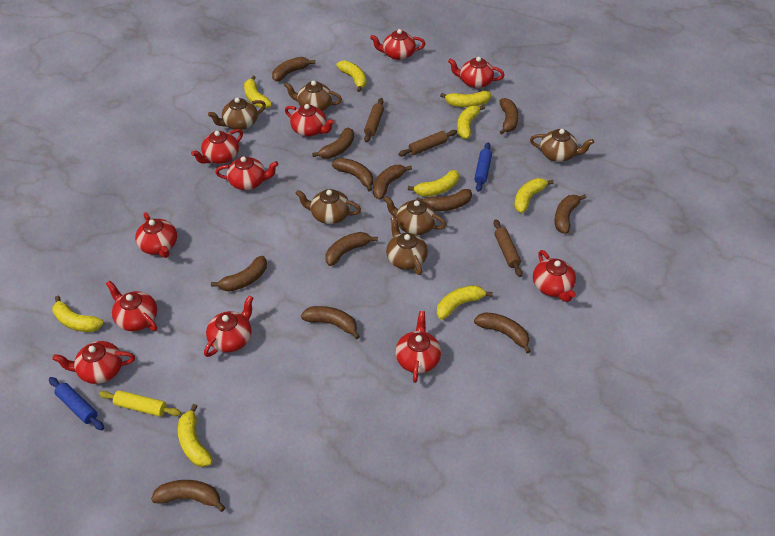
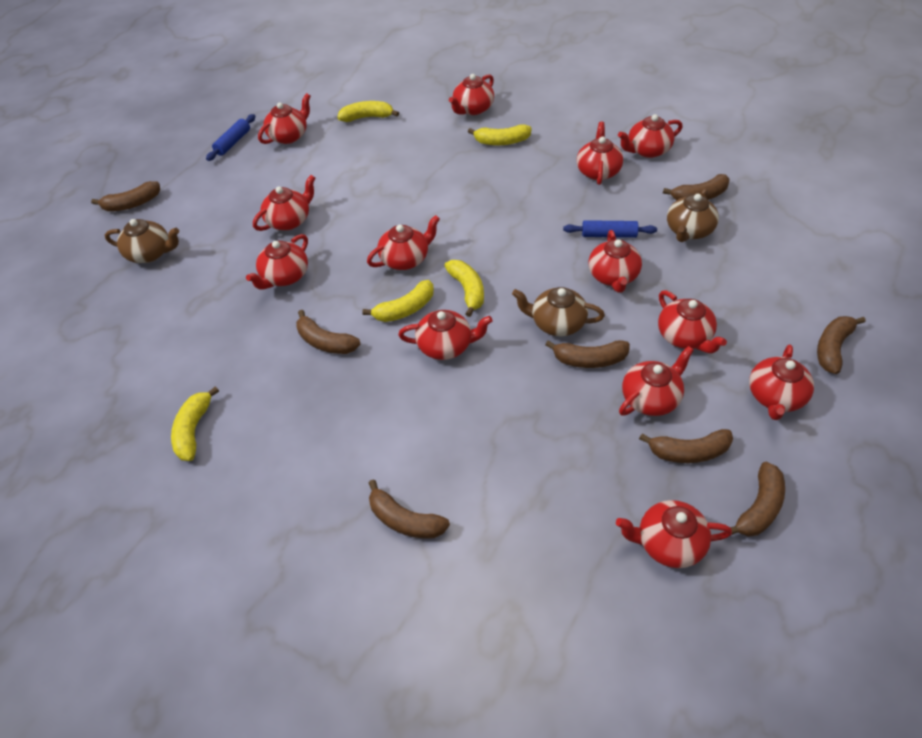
brown banana: 12 -> 8
brown rolling pin: 3 -> 0
brown teapot: 6 -> 3
red teapot: 11 -> 13
yellow banana: 9 -> 5
yellow rolling pin: 1 -> 0

